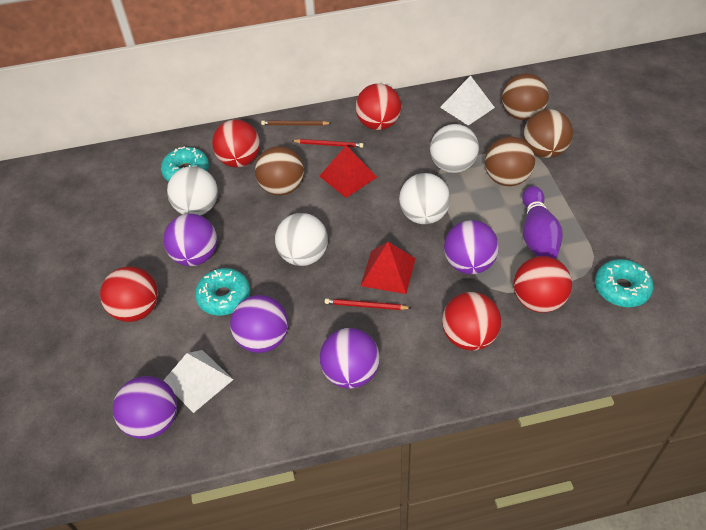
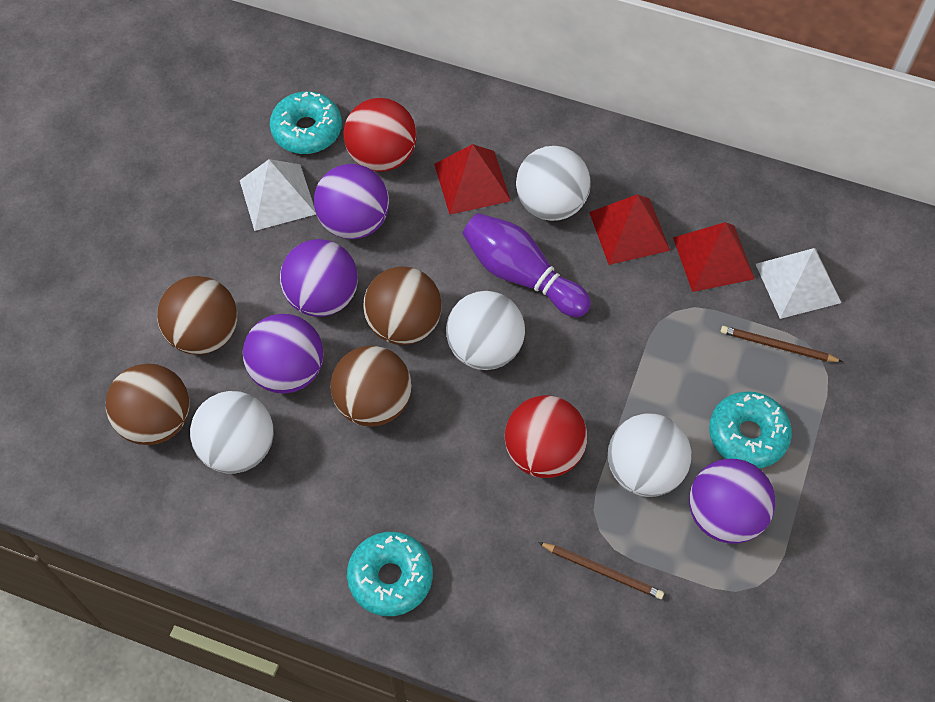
brown pencil: 1 -> 2
purple ball: 5 -> 4
red ball: 5 -> 2
red pencil: 2 -> 0
red pyramid: 2 -> 3

